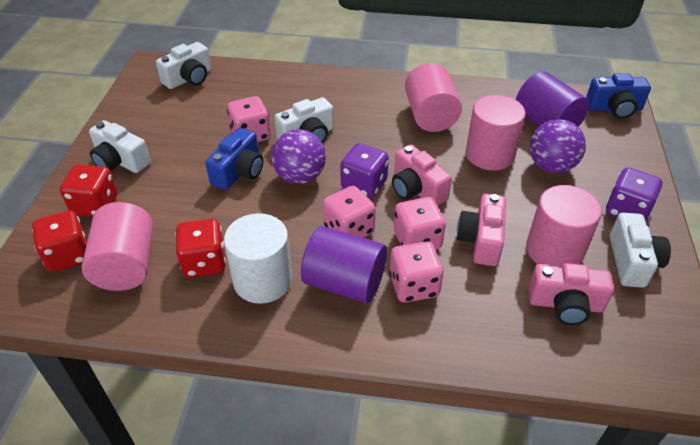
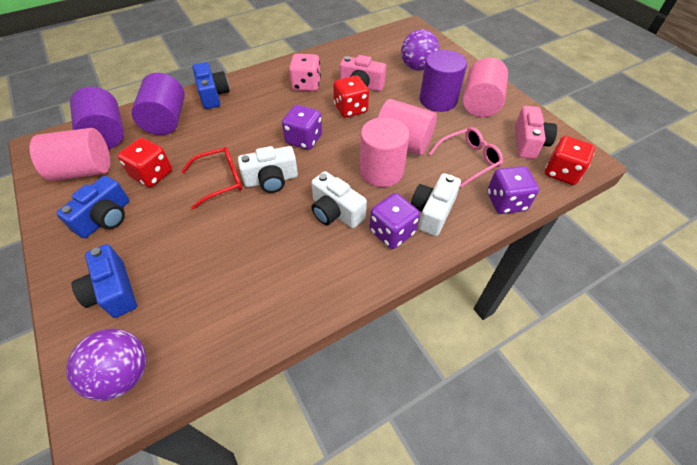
blue camera: 2 -> 3
pink camera: 3 -> 2
pink dice: 4 -> 1
pink glasses: 0 -> 1
purple cylinder: 2 -> 3
purple dice: 2 -> 3
red glasses: 0 -> 1
white camera: 4 -> 3
white cylinder: 1 -> 0

